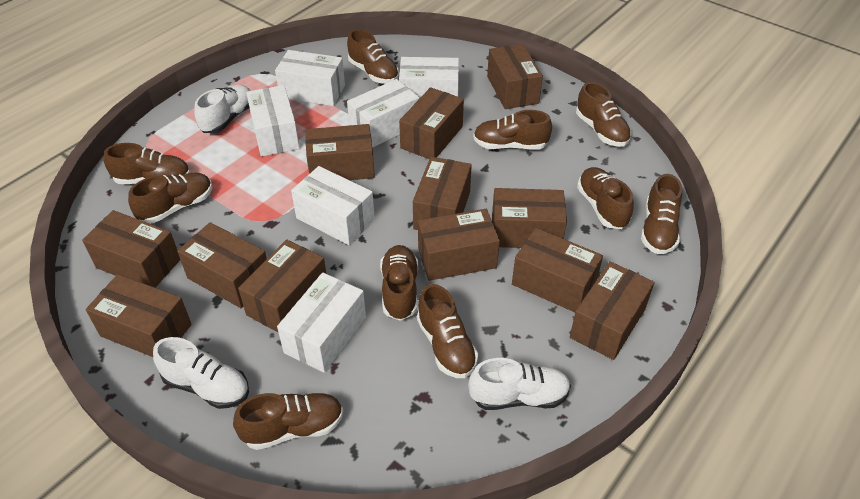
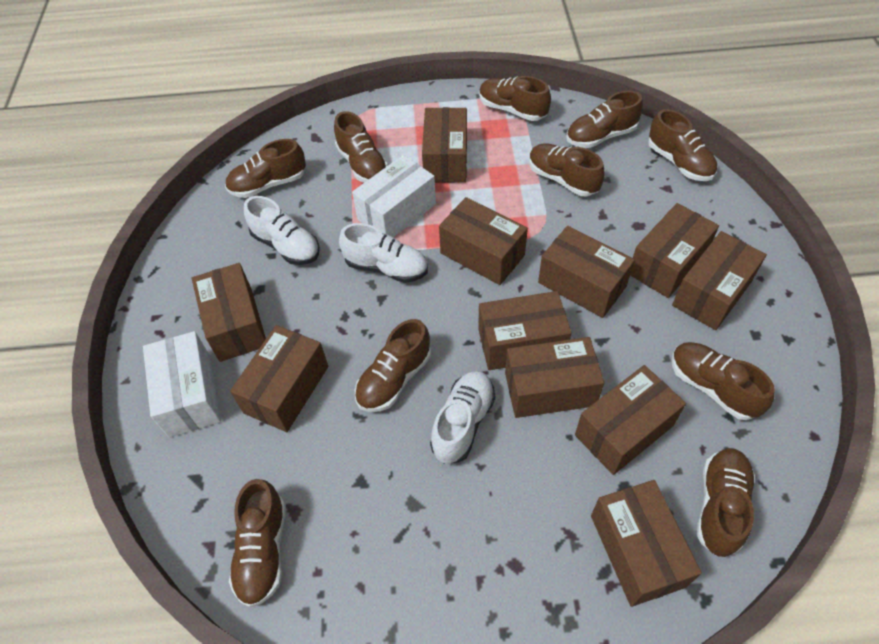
brown box: 12 -> 11
white box: 6 -> 2

